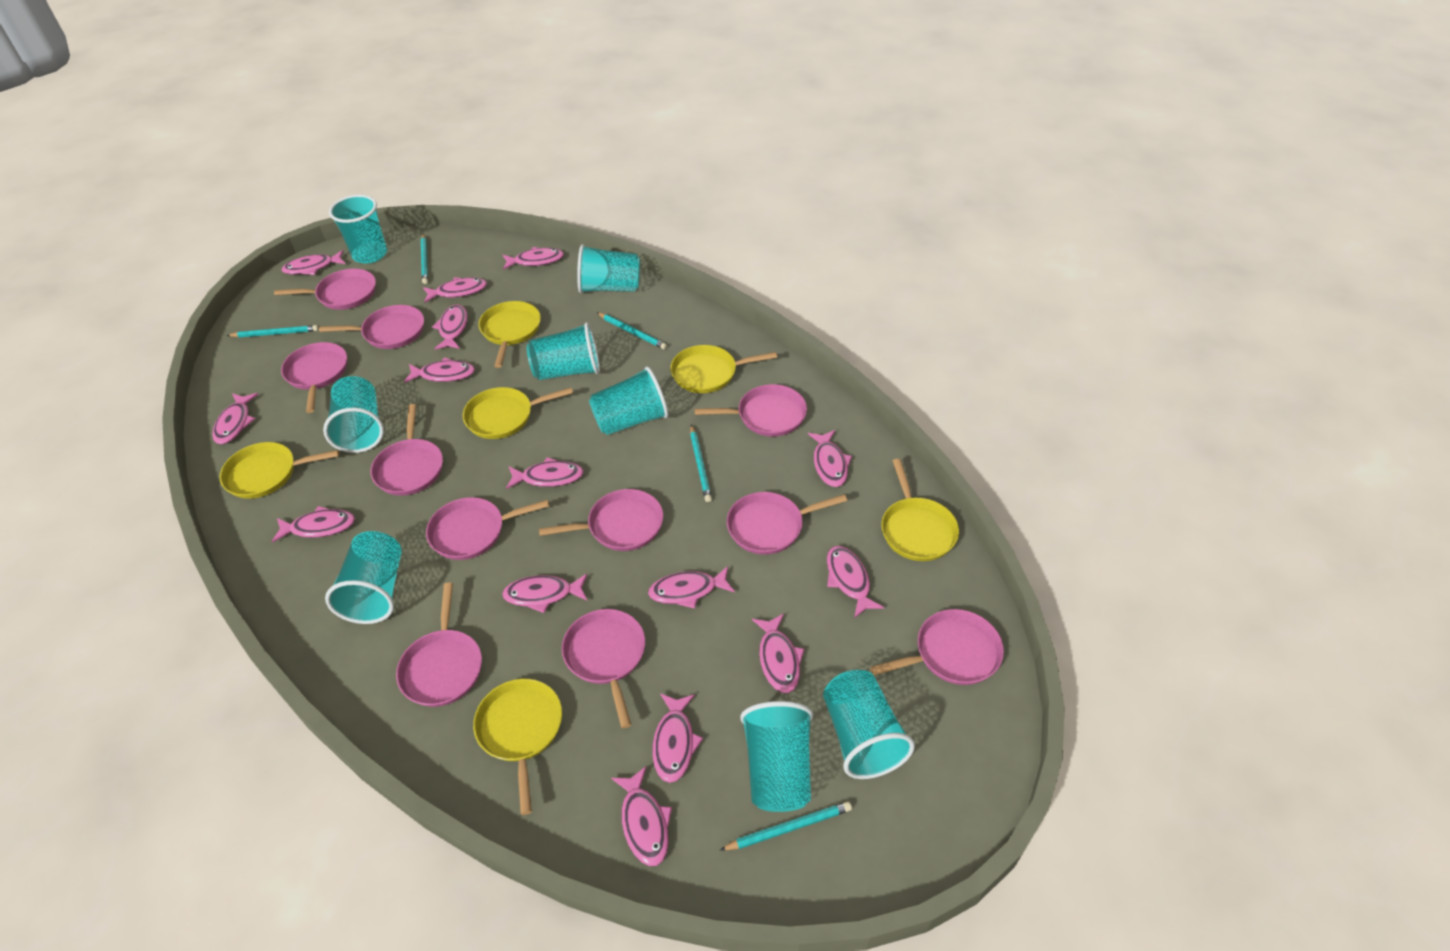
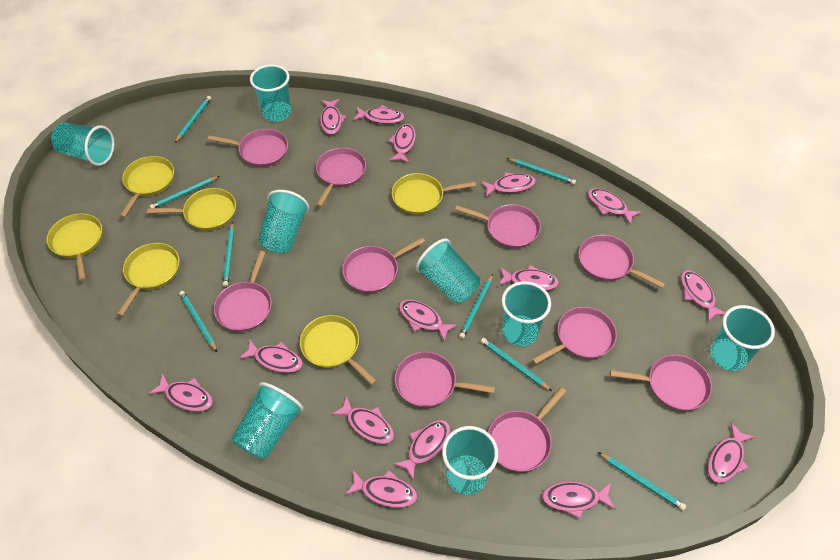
pink pan: 11 -> 10
turquoise pencil: 5 -> 8

